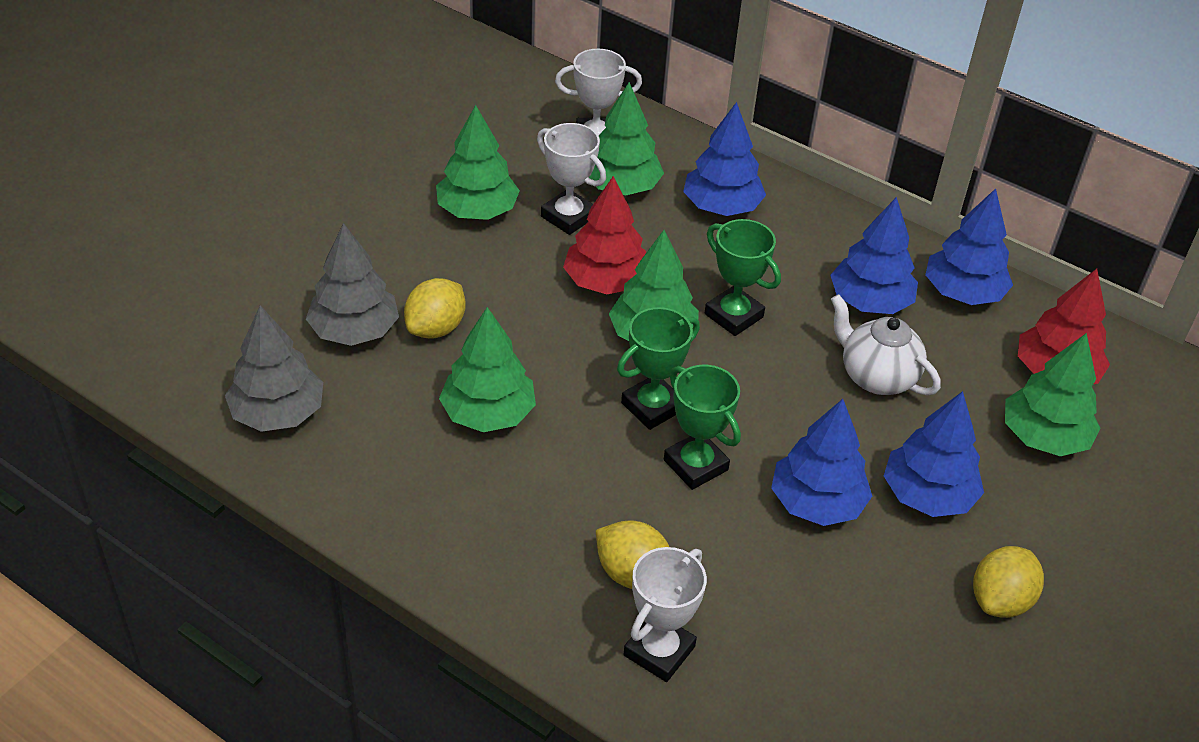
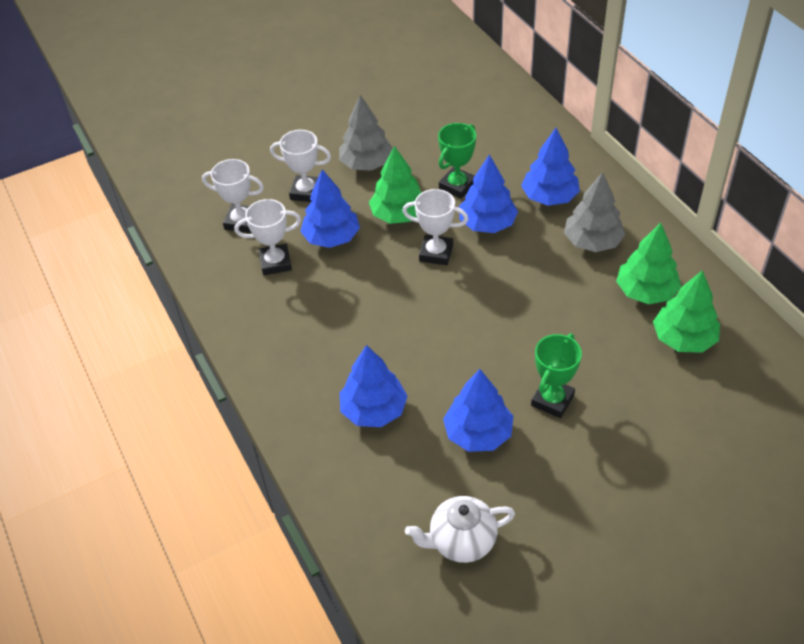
green tree: 5 -> 3
green trophy: 3 -> 2
red tree: 2 -> 0
white trophy: 3 -> 4
yellow lemon: 3 -> 0

